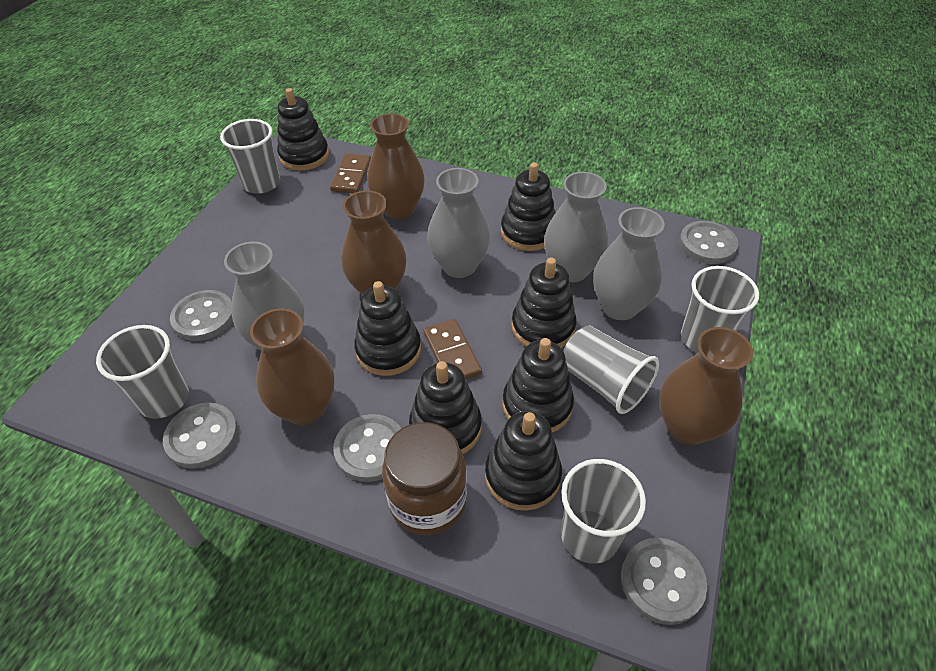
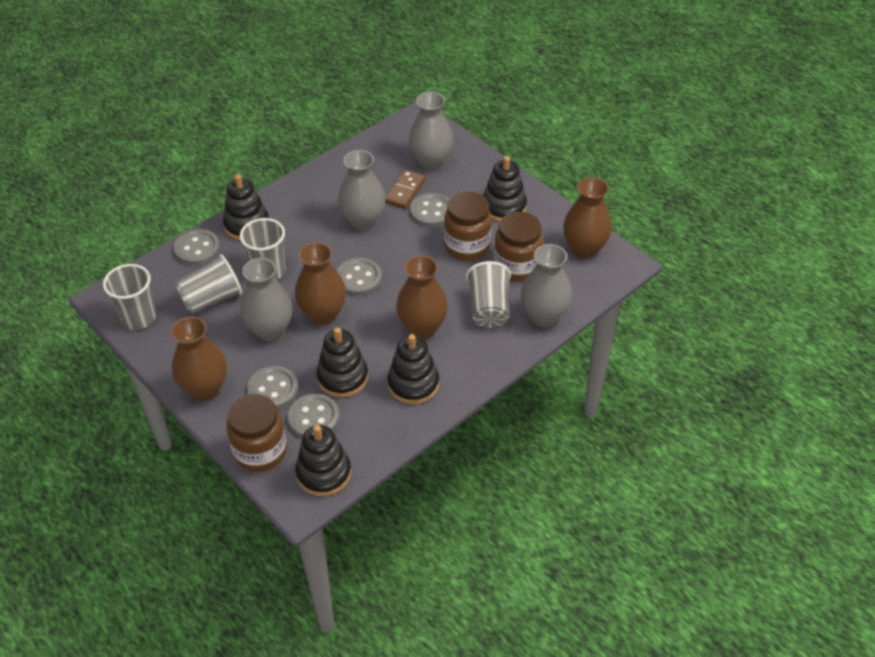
black stacking toy: 7 -> 5
brown domino: 2 -> 1
brown jar: 1 -> 3
grey cup: 5 -> 4

